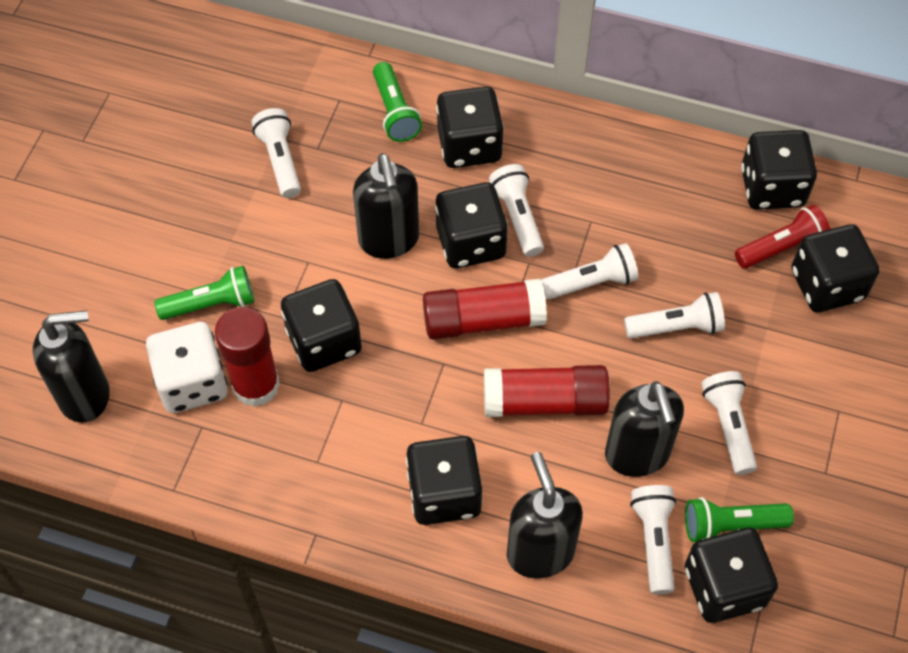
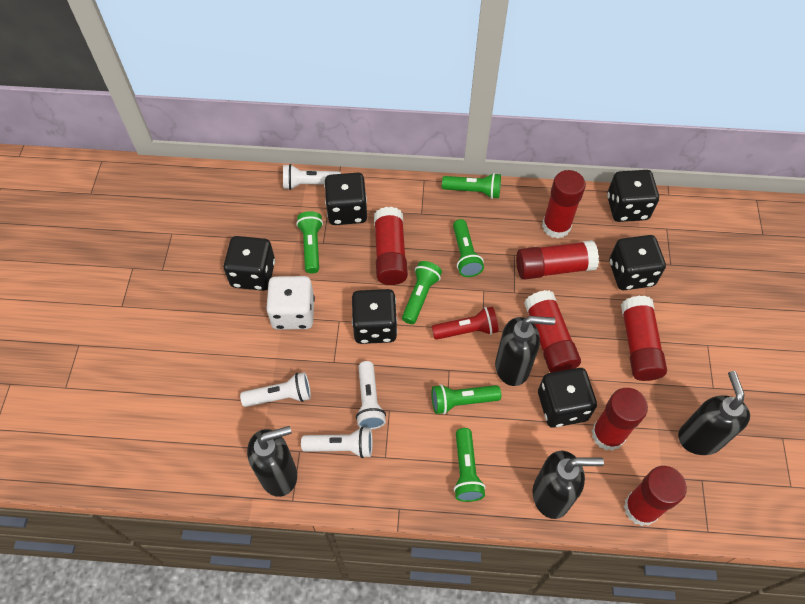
black dice: 7 -> 6
green flashlight: 3 -> 6
red glue stick: 3 -> 7
white flashlight: 6 -> 4

